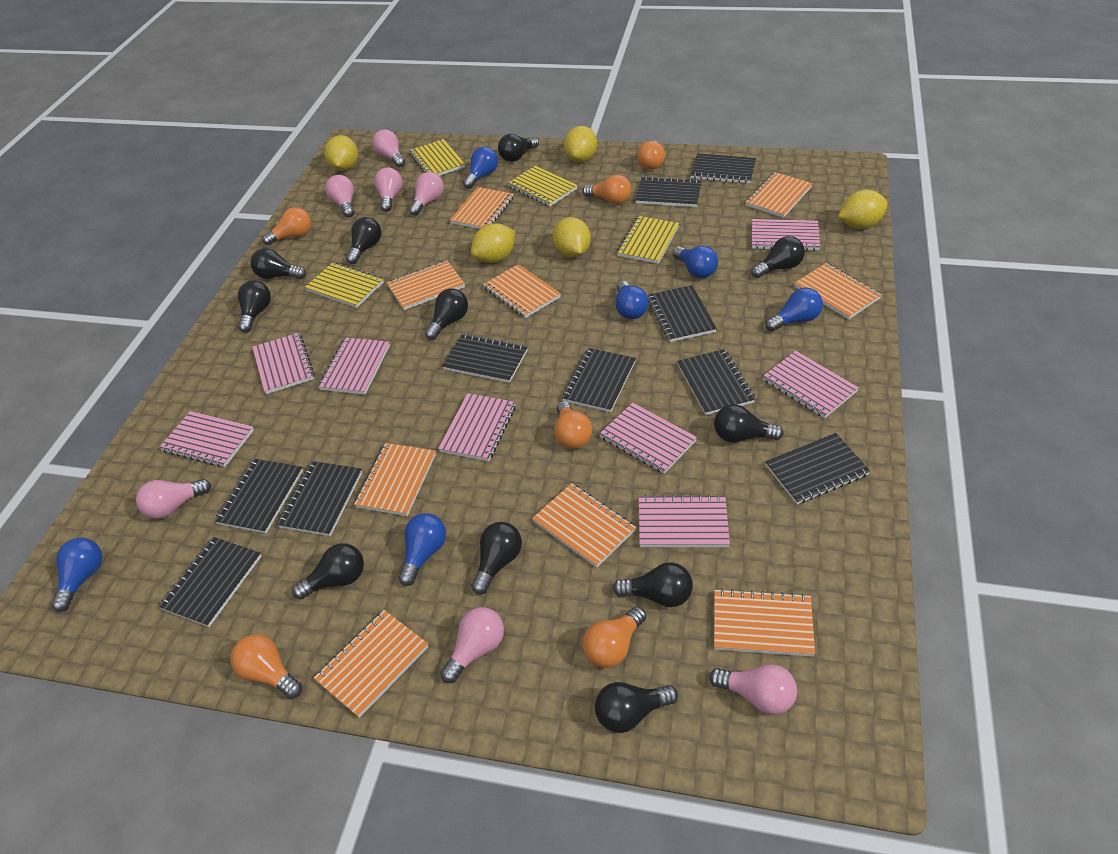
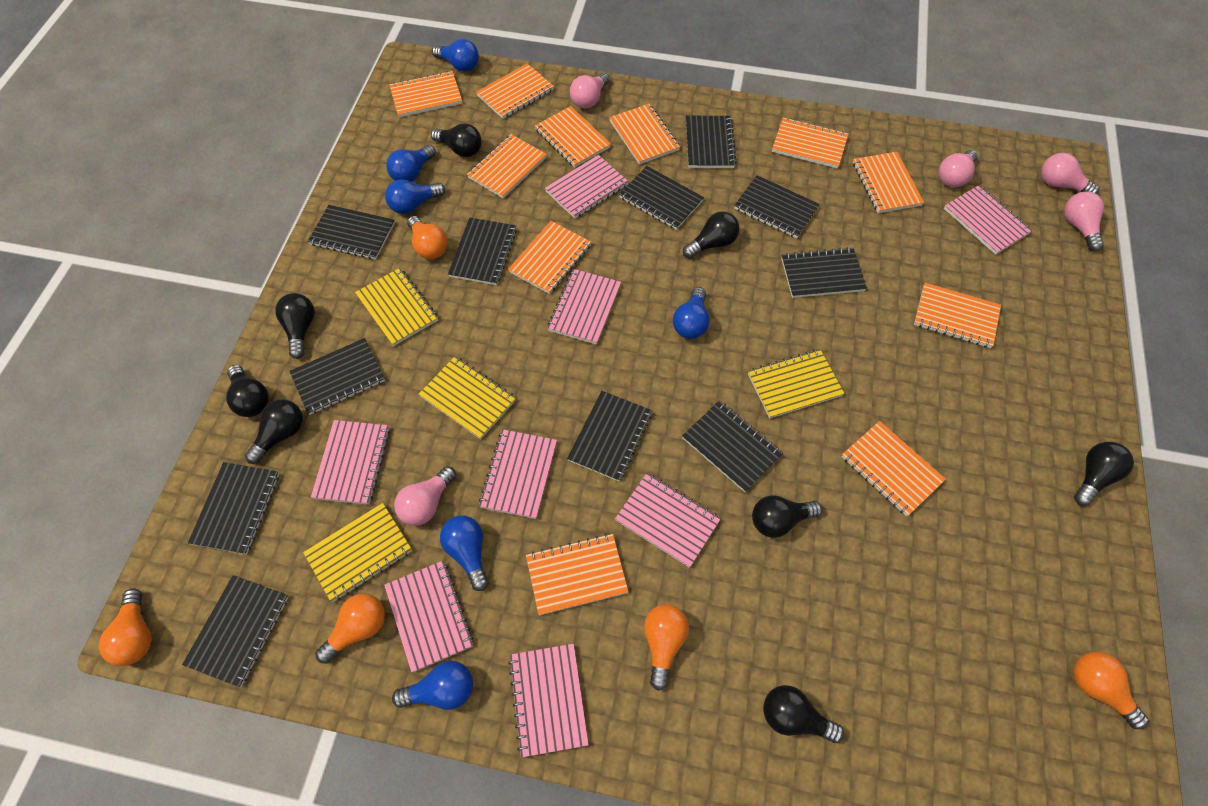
black light bulb: 11 -> 8
black notebook: 10 -> 11
orange light bulb: 6 -> 5
orange notebook: 9 -> 11
pink light bulb: 7 -> 5
yellow lemon: 5 -> 0

